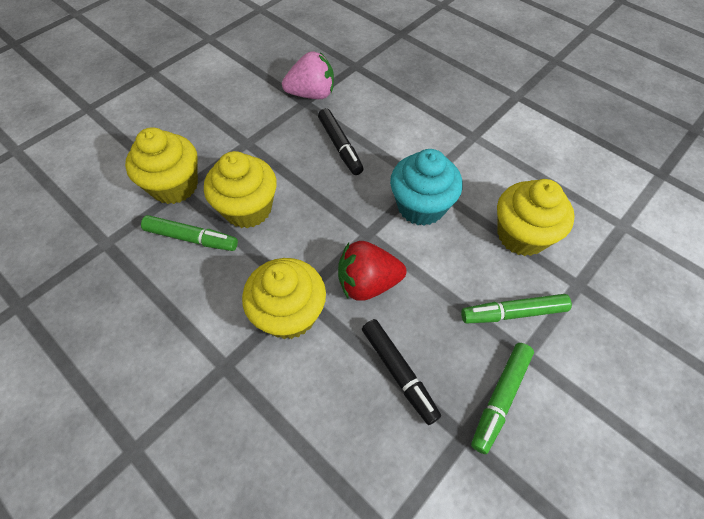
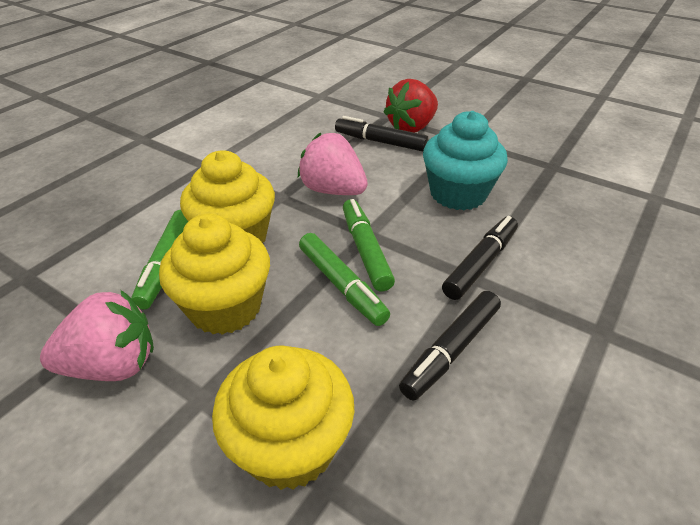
black marker: 2 -> 3
pink strawberry: 1 -> 2
yellow cupcake: 4 -> 3

